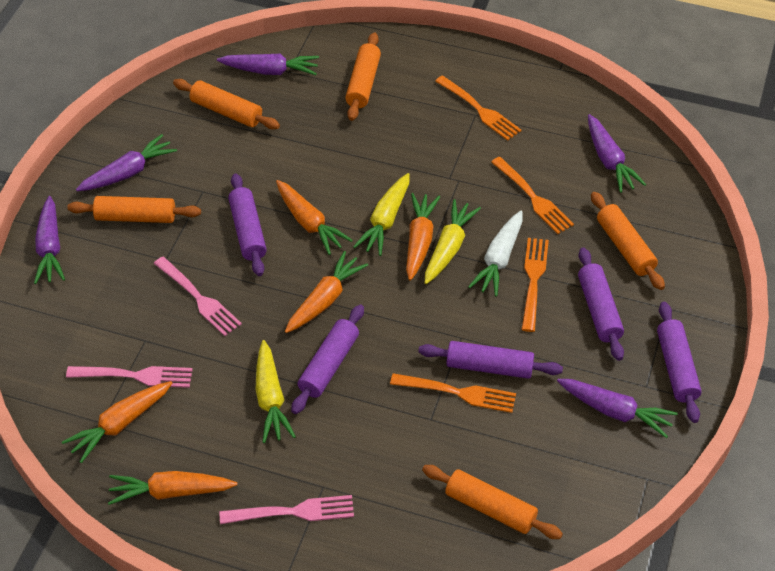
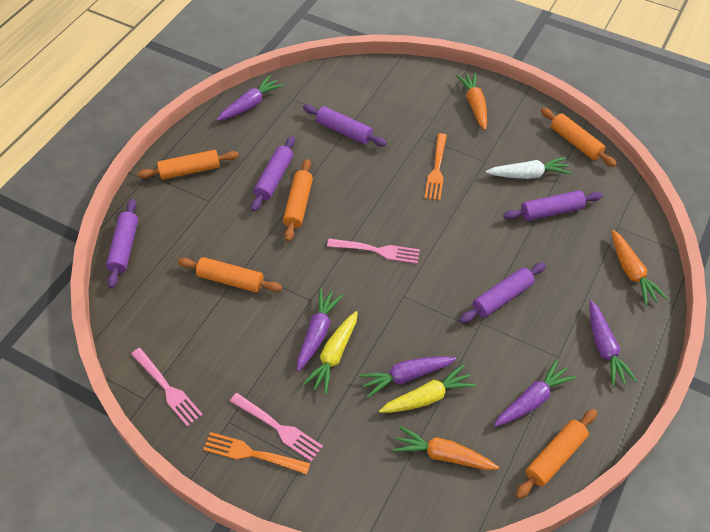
orange carrot: 5 -> 3
orange fork: 4 -> 2
yellow carrot: 3 -> 2

